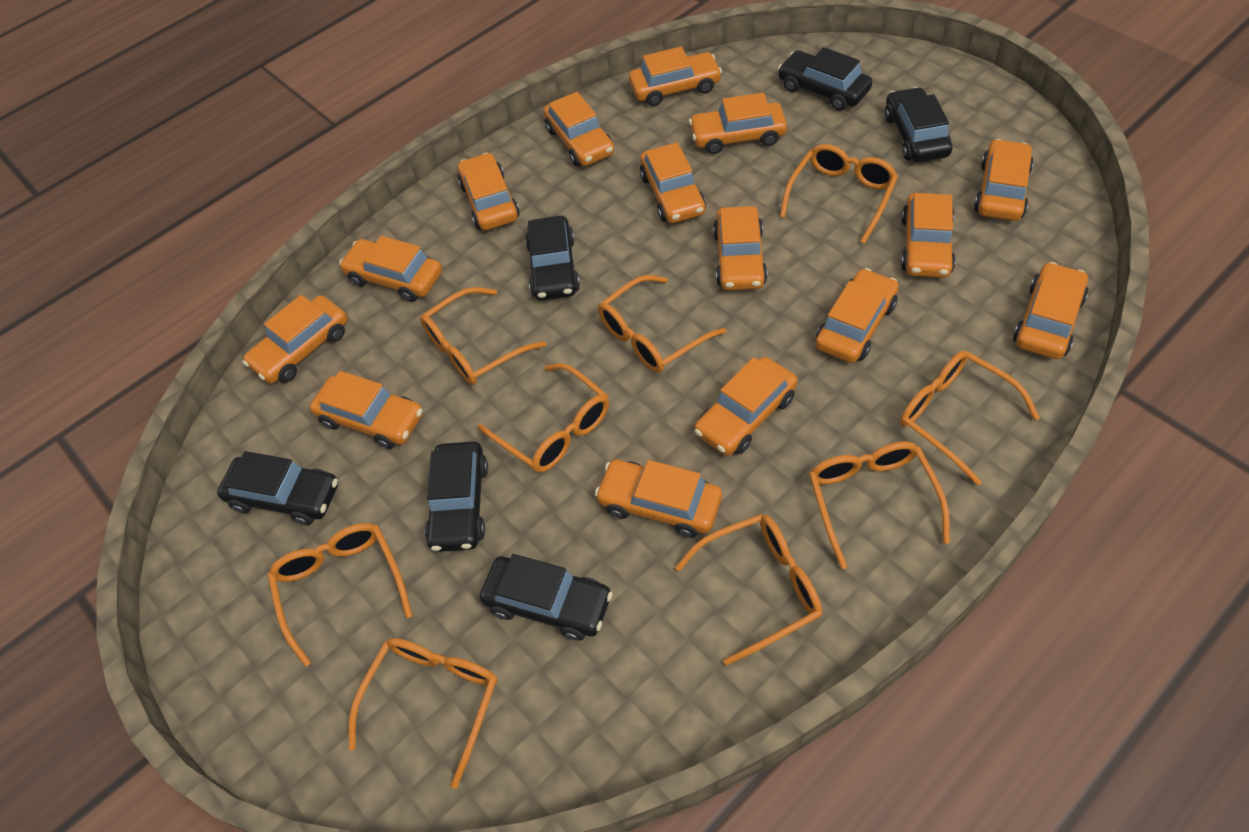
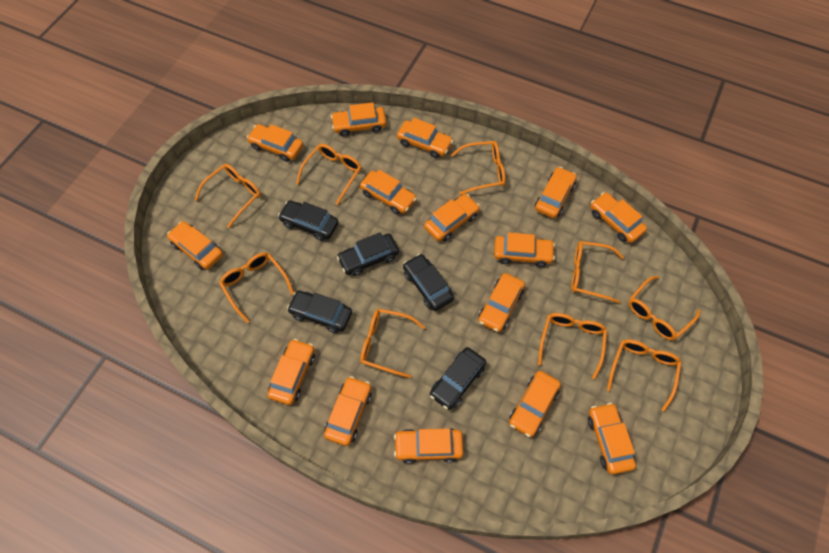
black car: 6 -> 5

